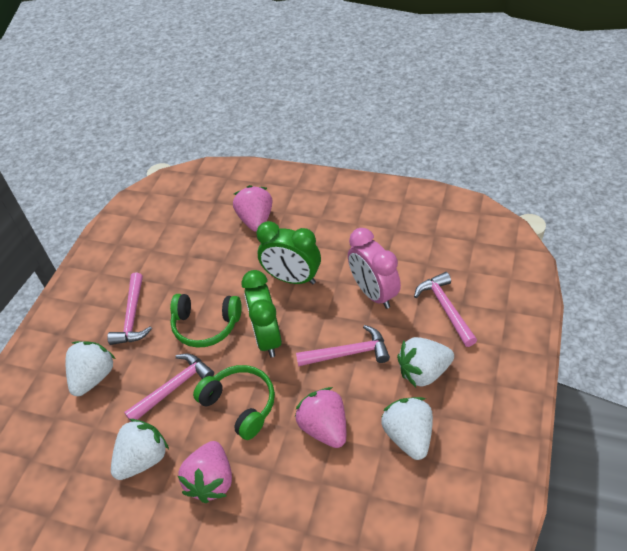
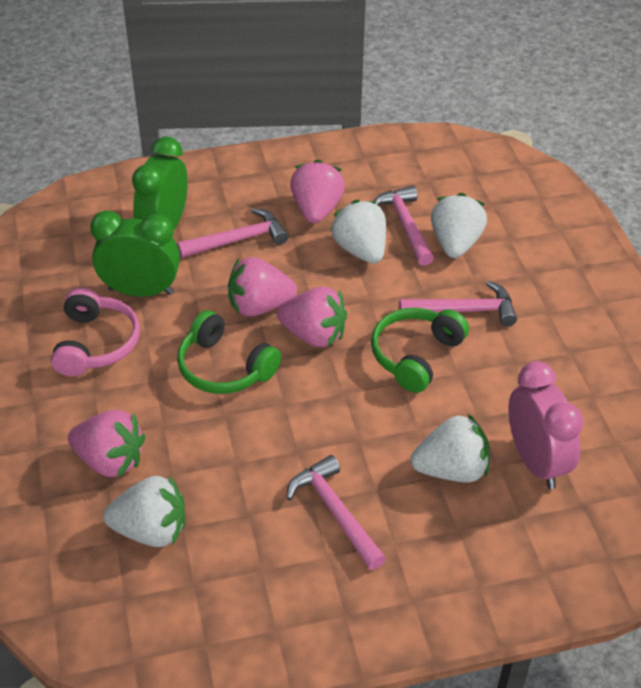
pink headphones: 0 -> 1
pink strawberry: 3 -> 4

